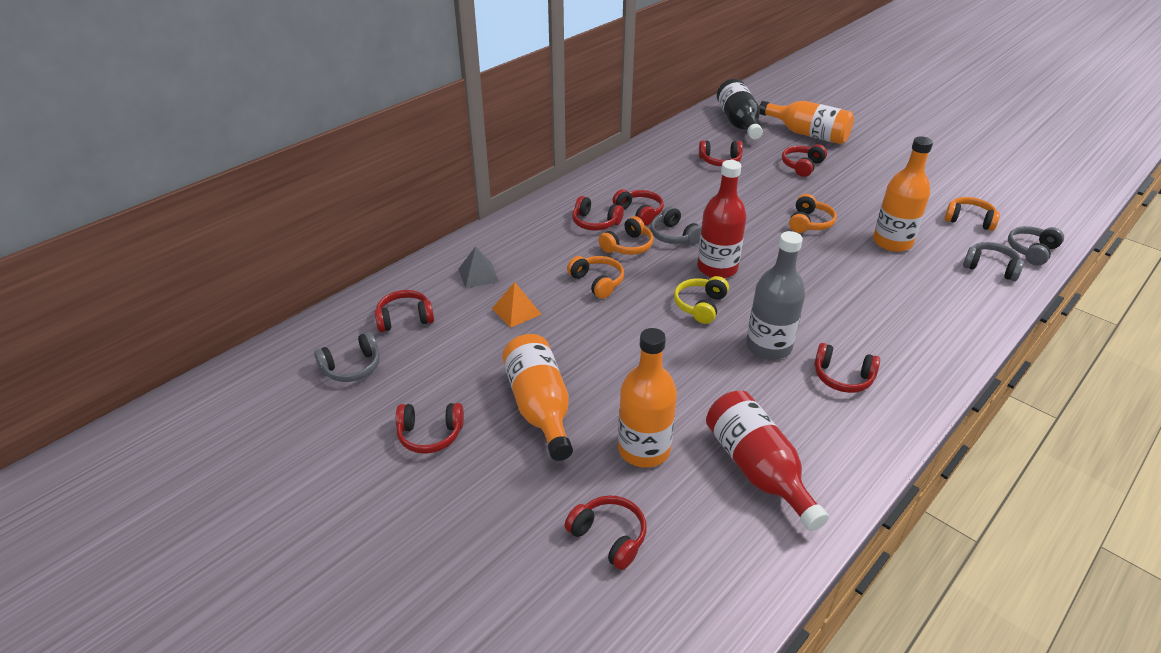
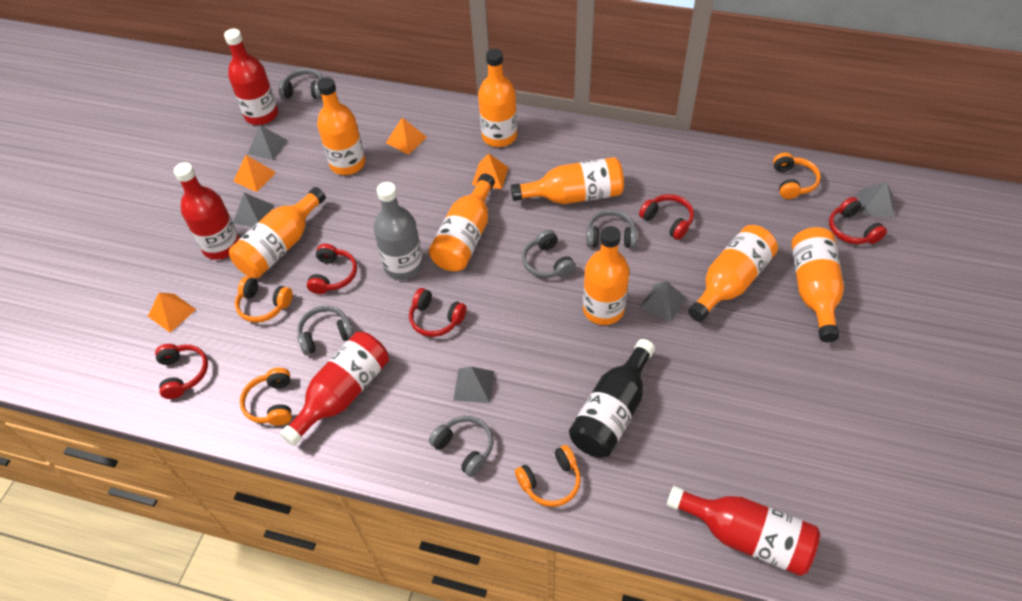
grey headphones: 4 -> 5
grey pyramid: 1 -> 5
orange bottle: 4 -> 8
orange pyramid: 1 -> 4
red bottle: 2 -> 4
red headphones: 8 -> 5
yellow headphones: 1 -> 0

